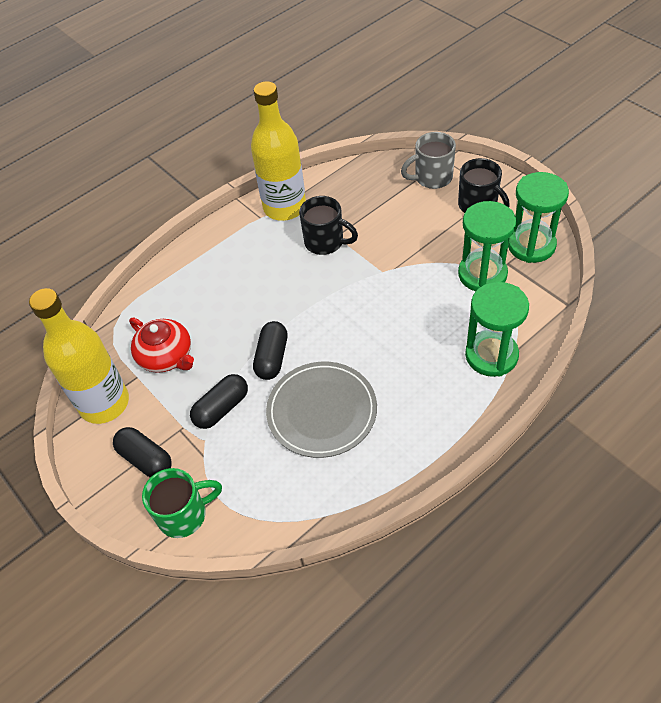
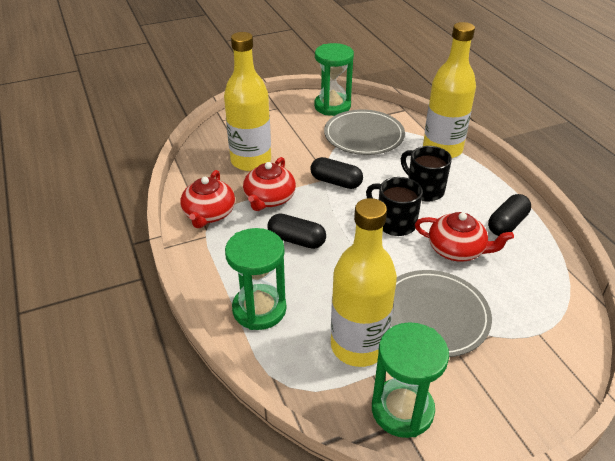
green mug: 1 -> 0
grey mug: 1 -> 0
grey plate: 1 -> 2
red teapot: 1 -> 3
yellow bottle: 2 -> 3

